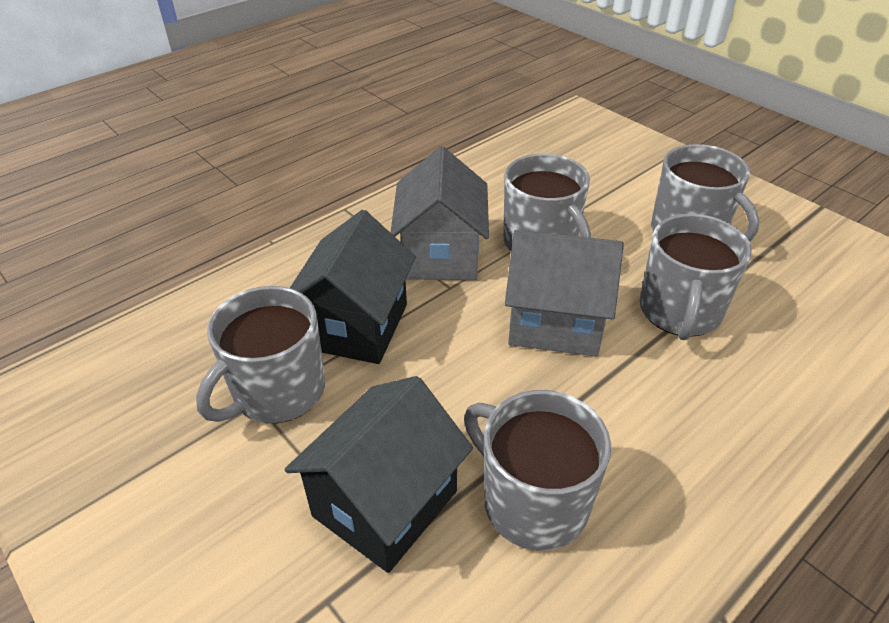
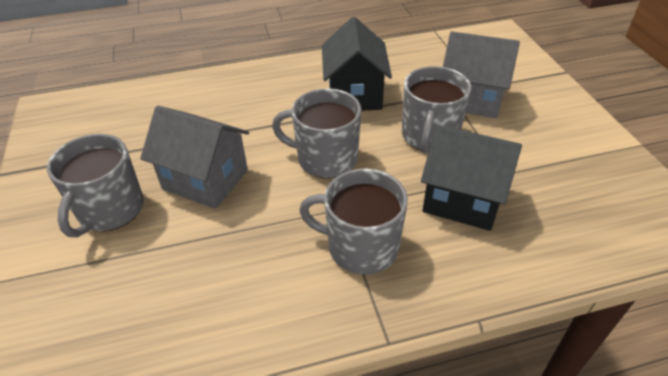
grey mug: 5 -> 4

